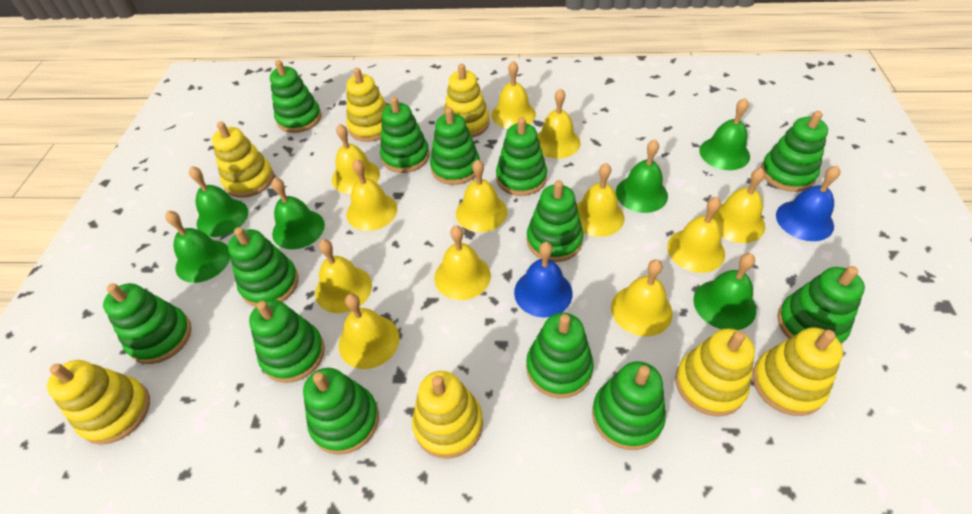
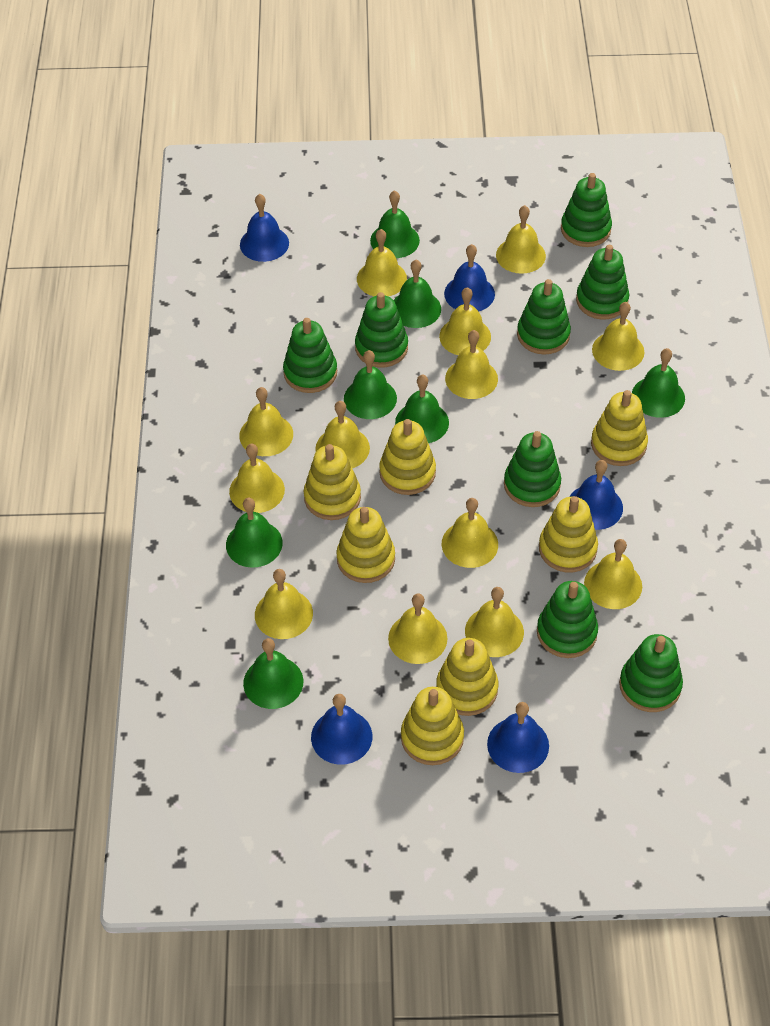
blue bell: 2 -> 5
green bell: 6 -> 7
green stacking toy: 13 -> 8
yellow bell: 12 -> 13

